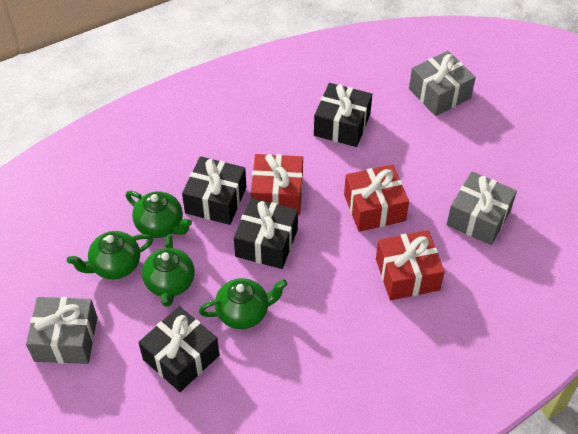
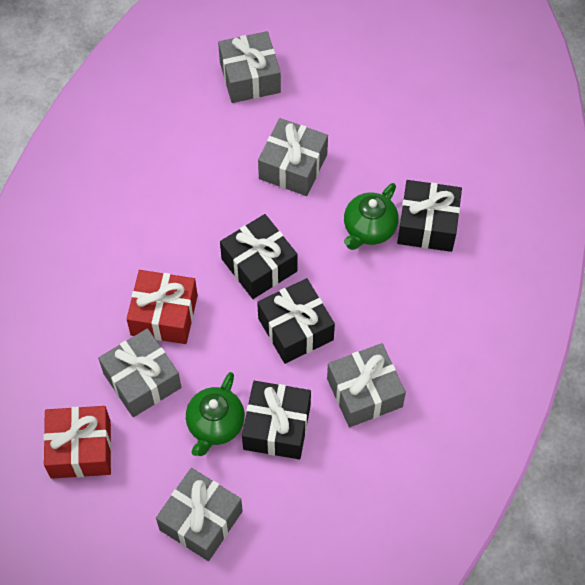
green teapot: 4 -> 2
grey gift: 3 -> 5
red gift: 3 -> 2

